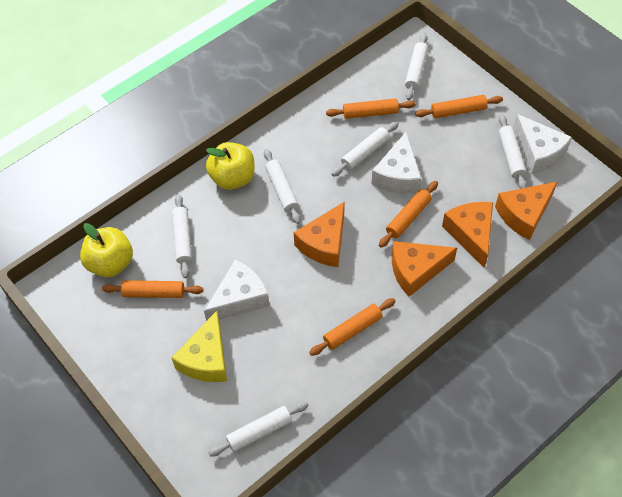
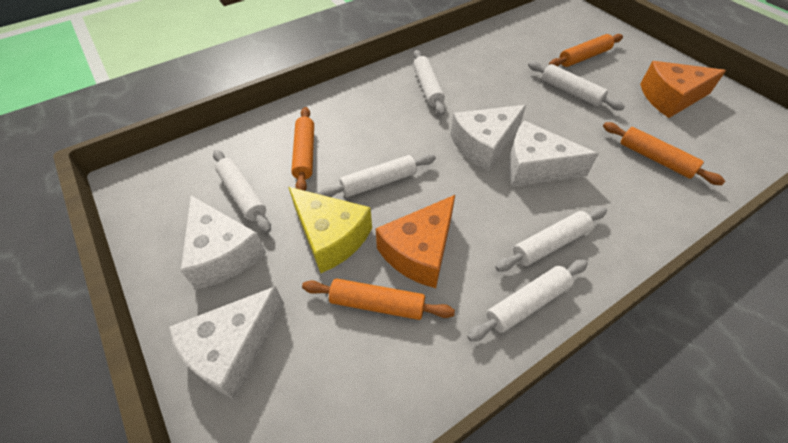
orange cheese: 4 -> 2
orange rolling pin: 5 -> 4
white cheese: 3 -> 4
yellow apple: 2 -> 0

